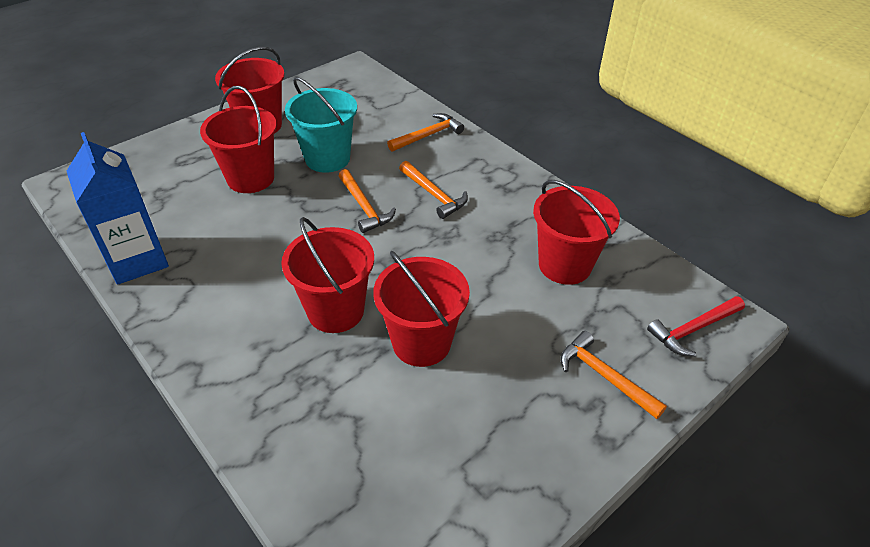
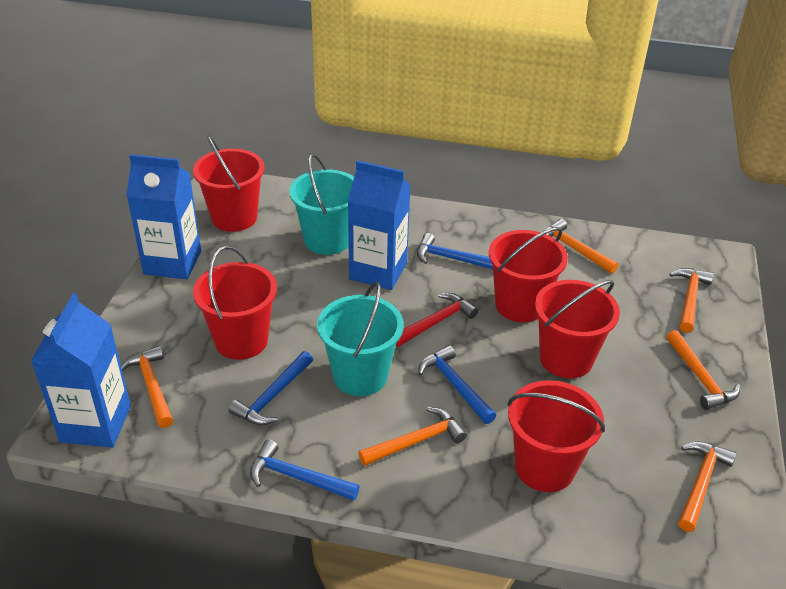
blue carton: 1 -> 3
blue hammer: 0 -> 4
orange hammer: 4 -> 6
turquoise bucket: 1 -> 2

